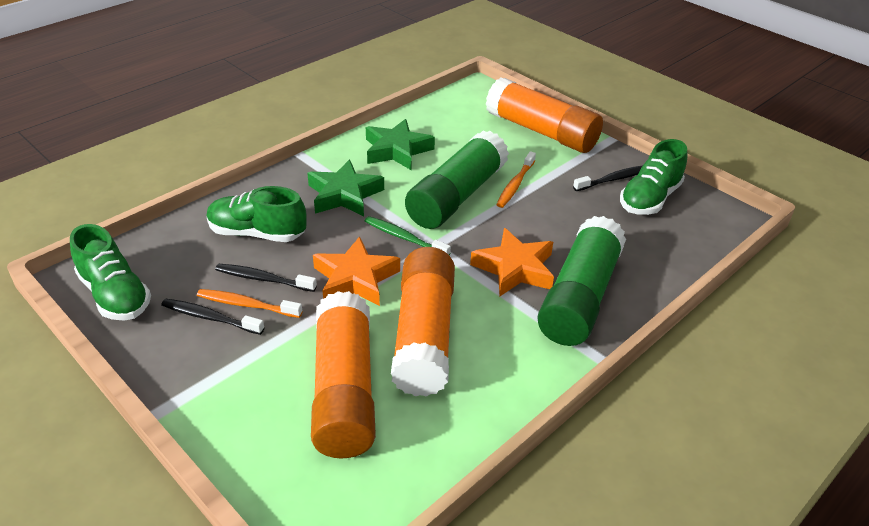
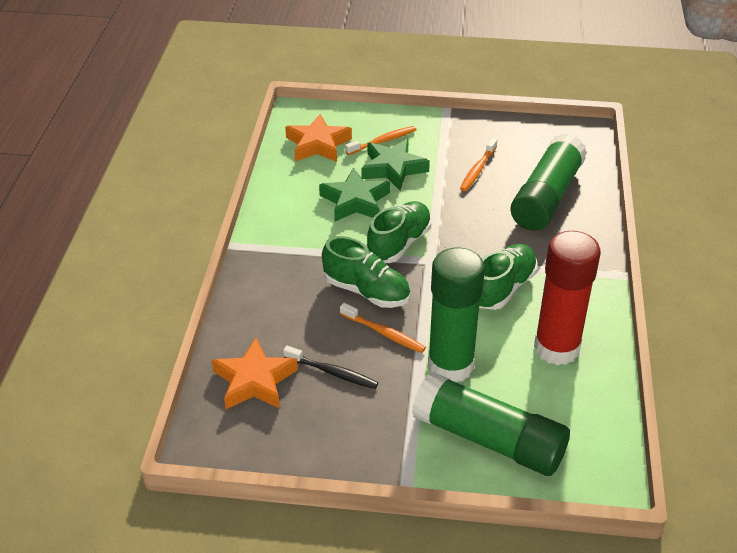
black toothbrush: 3 -> 1
green glue stick: 2 -> 3
green toothbrush: 1 -> 0
orange glue stick: 3 -> 0
orange toothbrush: 2 -> 3
red glue stick: 0 -> 1

